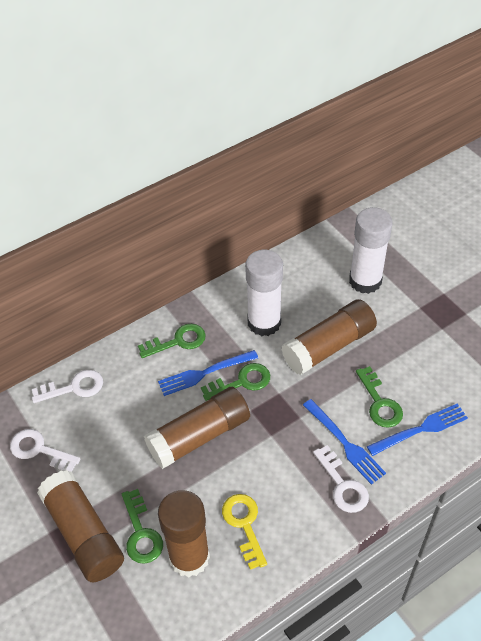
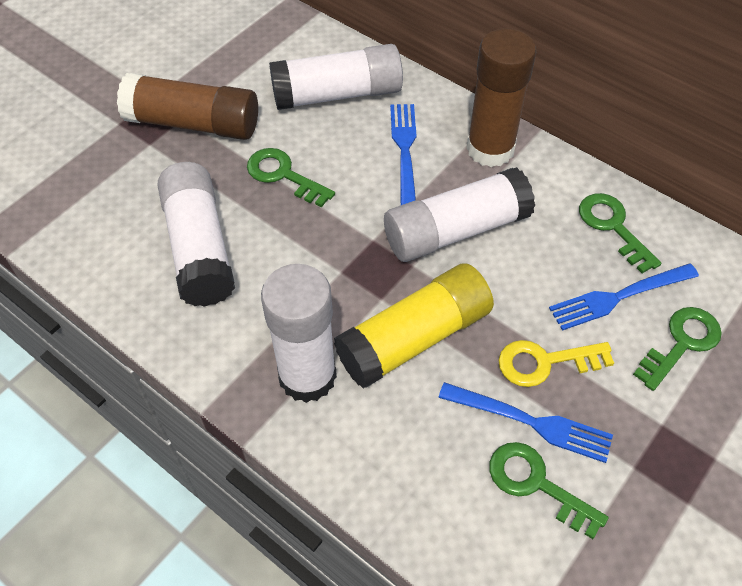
brown glue stick: 4 -> 2
white glue stick: 2 -> 4
white key: 3 -> 0
yellow glue stick: 0 -> 1

